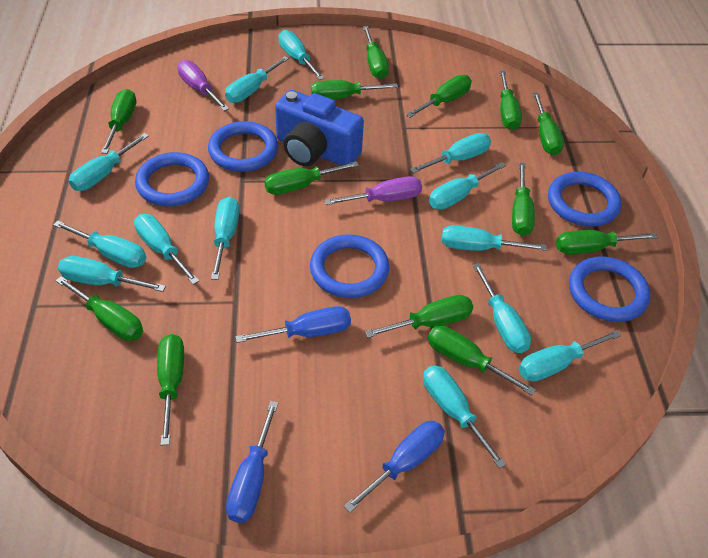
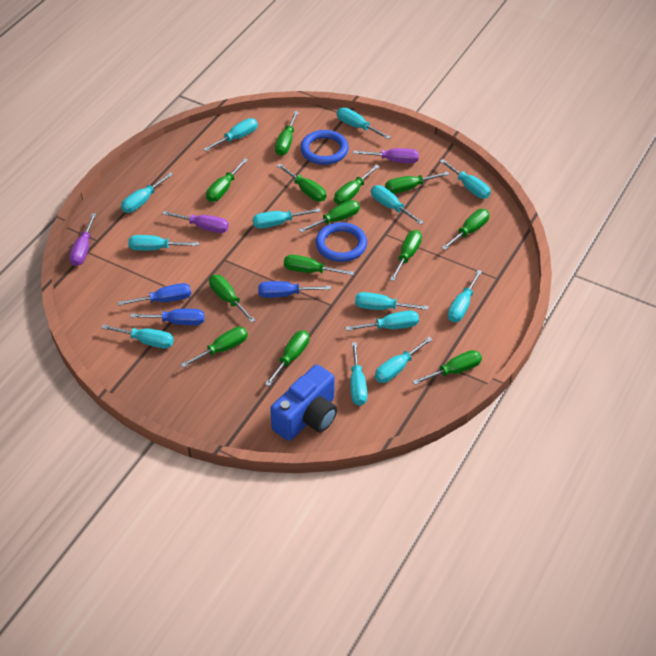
blue ring: 5 -> 2
purple screwdriver: 2 -> 3

